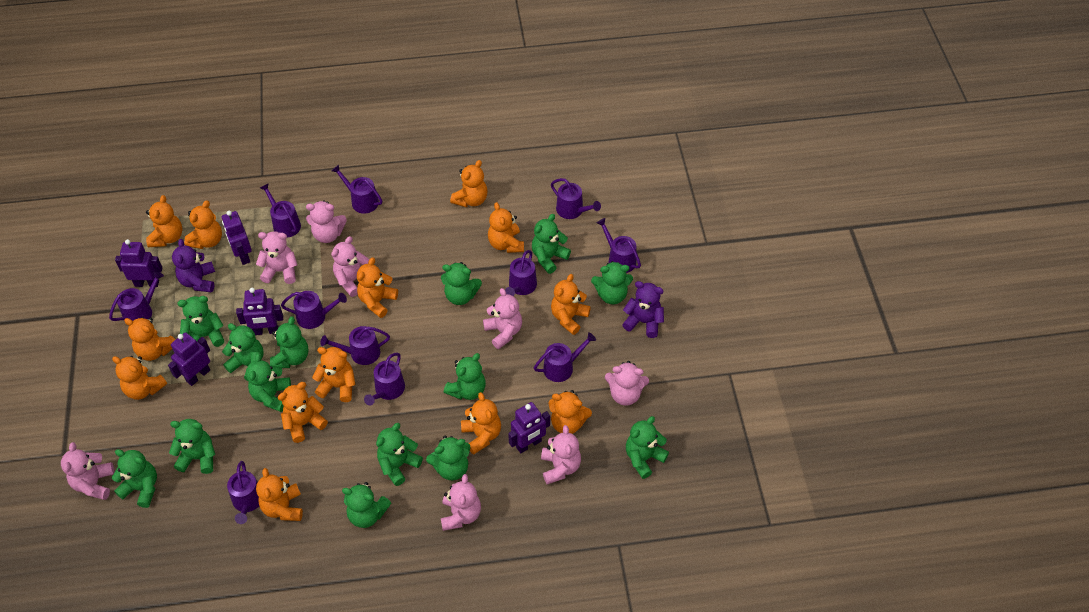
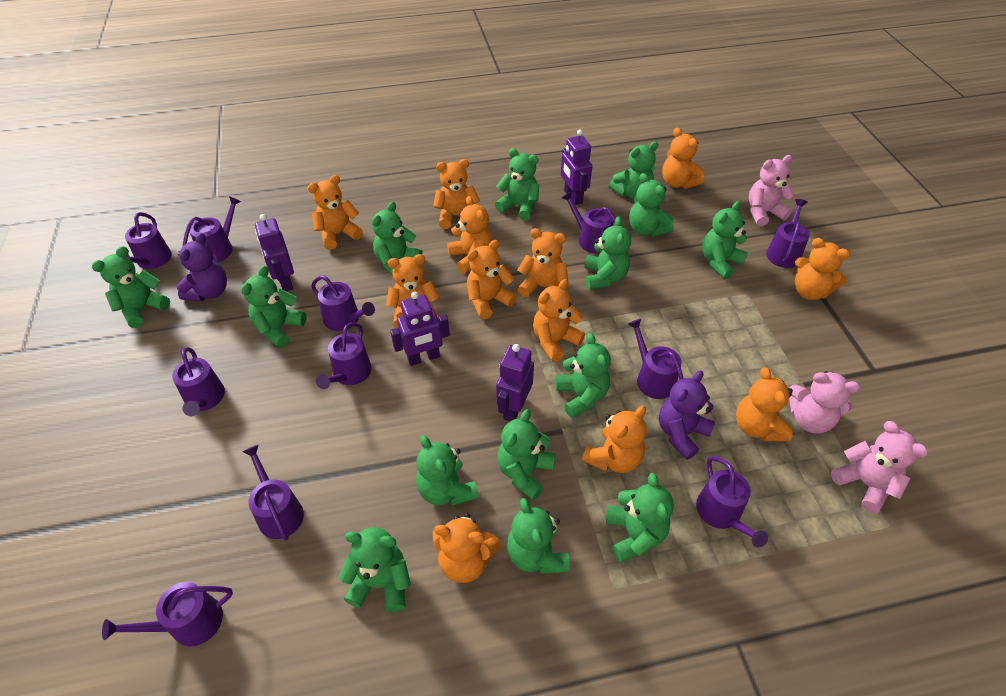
orange teddy bear: 13 -> 12
pink teddy bear: 8 -> 3
purple robot: 5 -> 4

